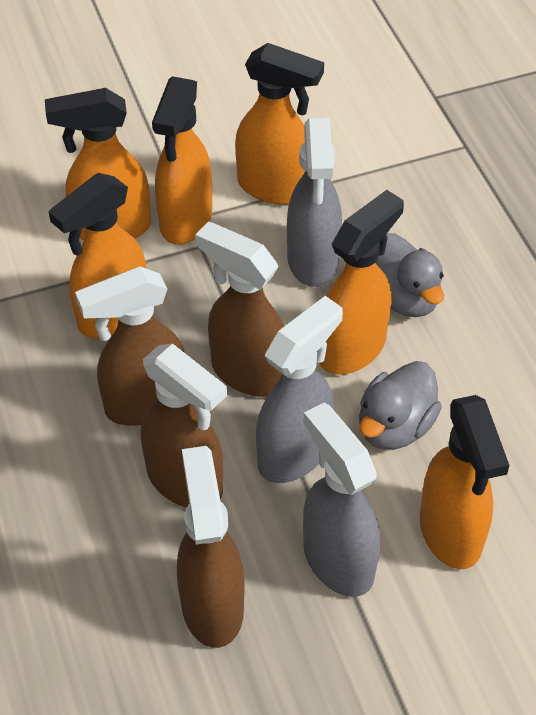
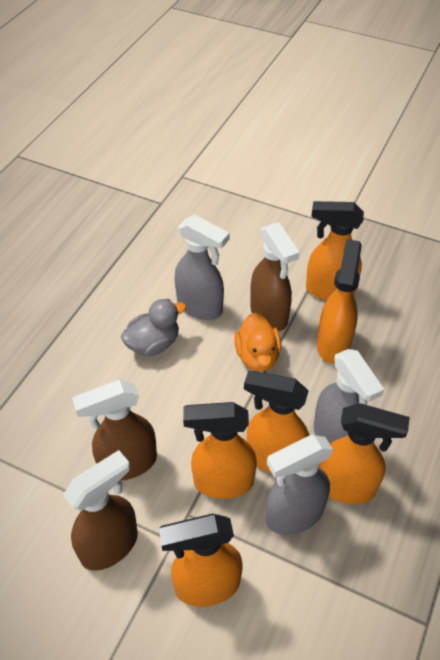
brown spray bottle: 4 -> 3
grey duck: 2 -> 1
orange duck: 0 -> 1

